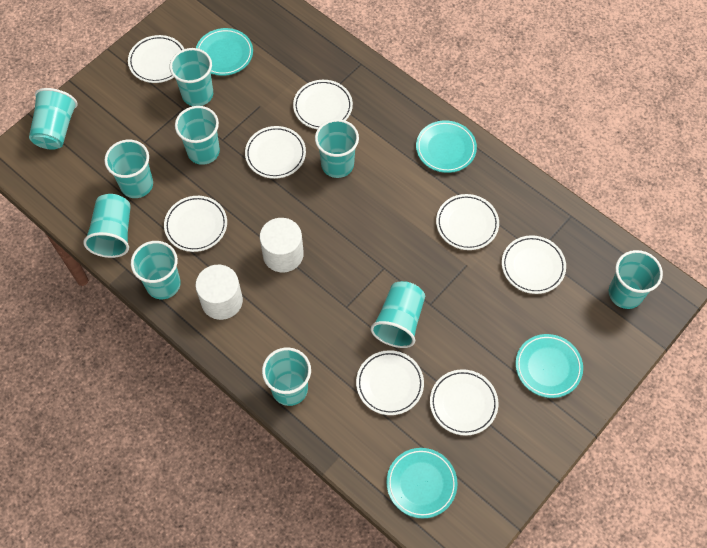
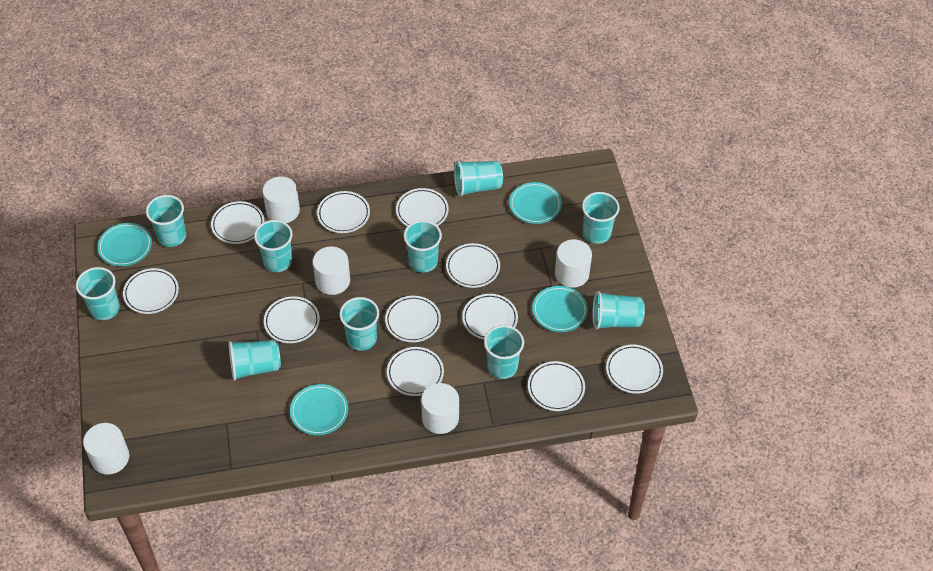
white cylinder: 2 -> 5
white plate: 8 -> 11

